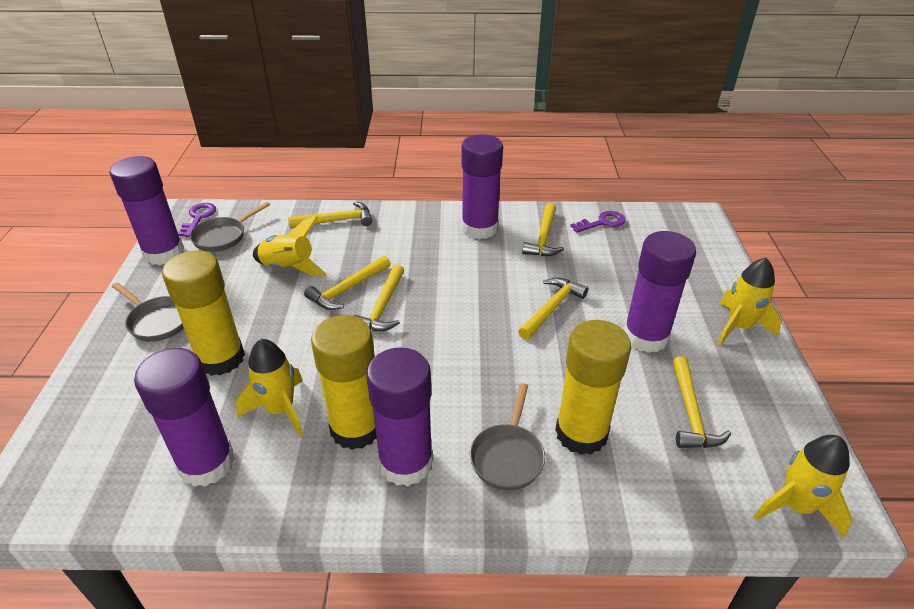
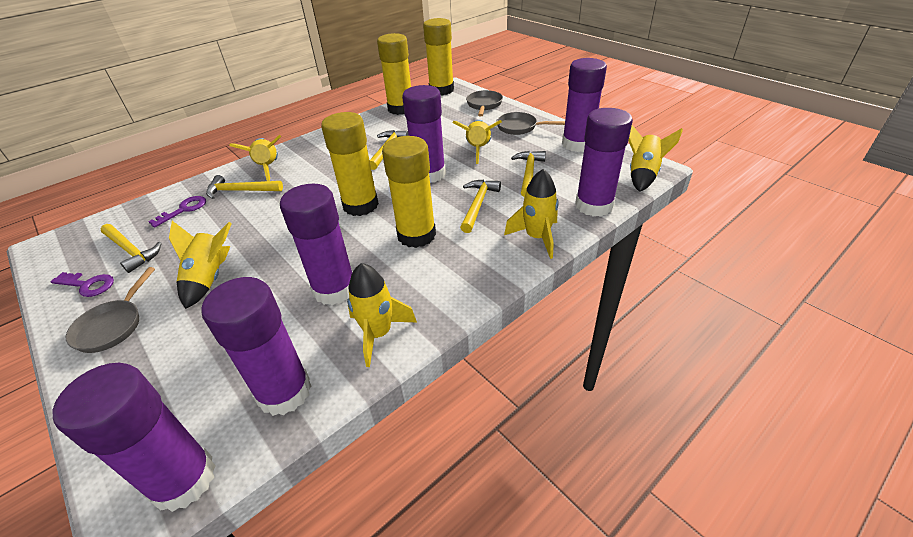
purple glue stick: 5 -> 6
yellow glue stick: 3 -> 4
yellow hammer: 6 -> 5
yellow rocket: 4 -> 6

